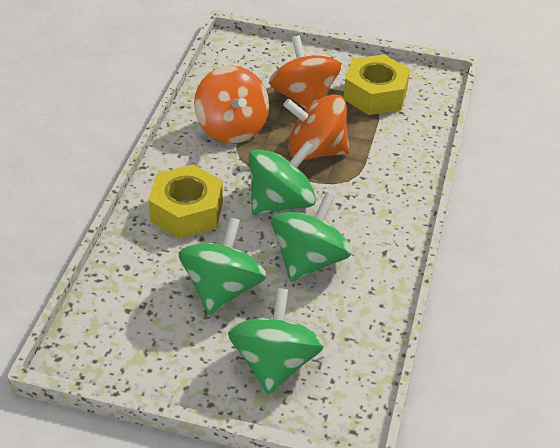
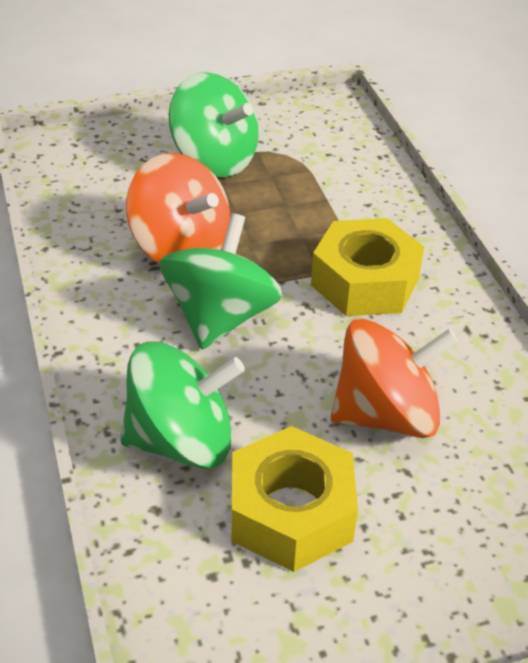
green spinning top: 4 -> 3
orange spinning top: 3 -> 2

